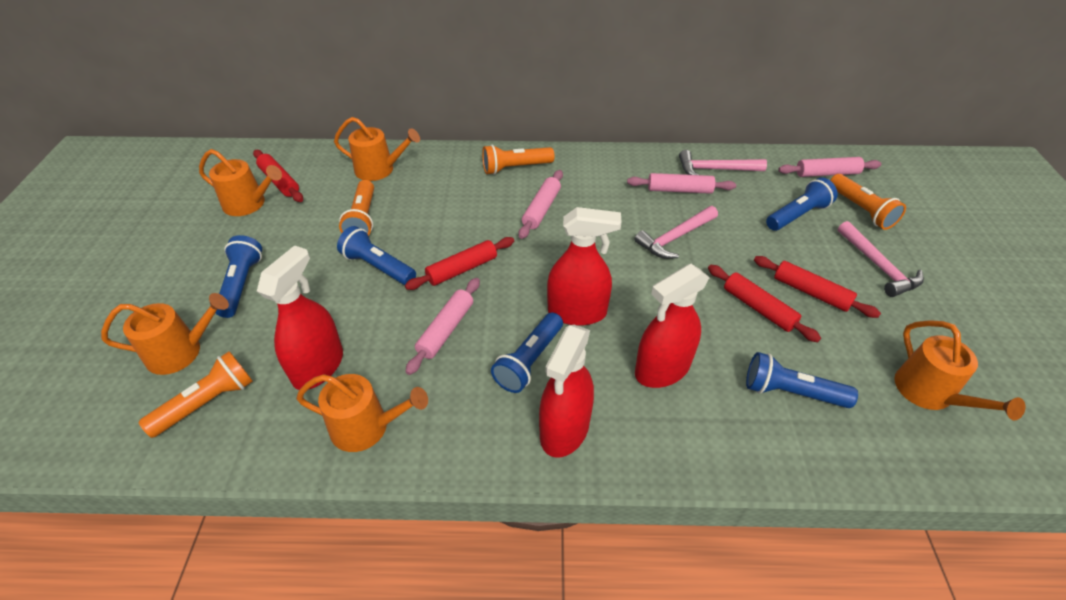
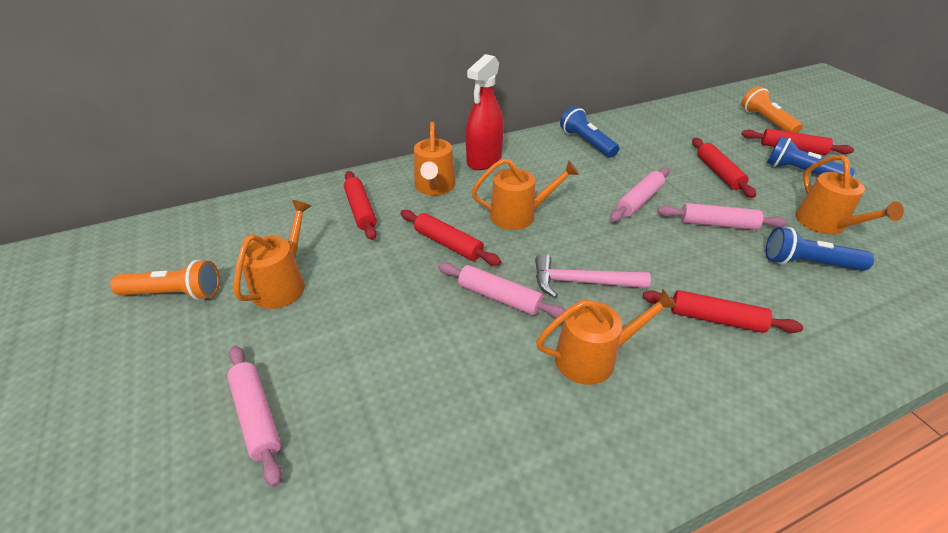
blue flashlight: 5 -> 3
orange flashlight: 4 -> 2
pink hammer: 3 -> 1
red rolling pin: 4 -> 5
red spray bottle: 4 -> 1

